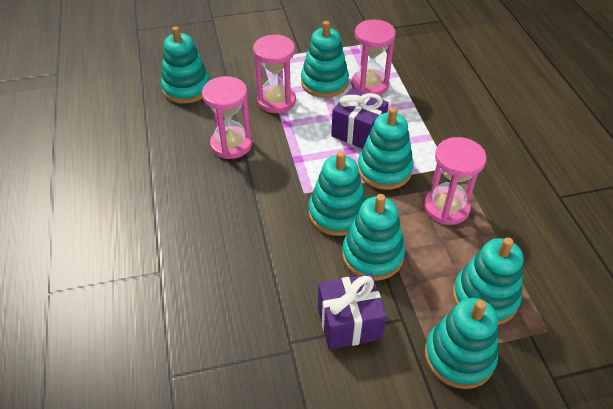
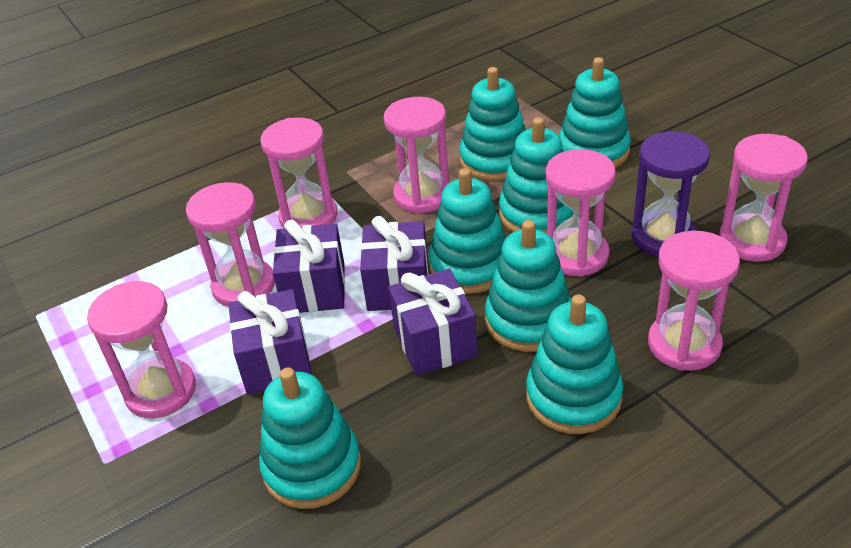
pink hourglass: 4 -> 7
purple gift: 2 -> 4
purple hourglass: 0 -> 1

